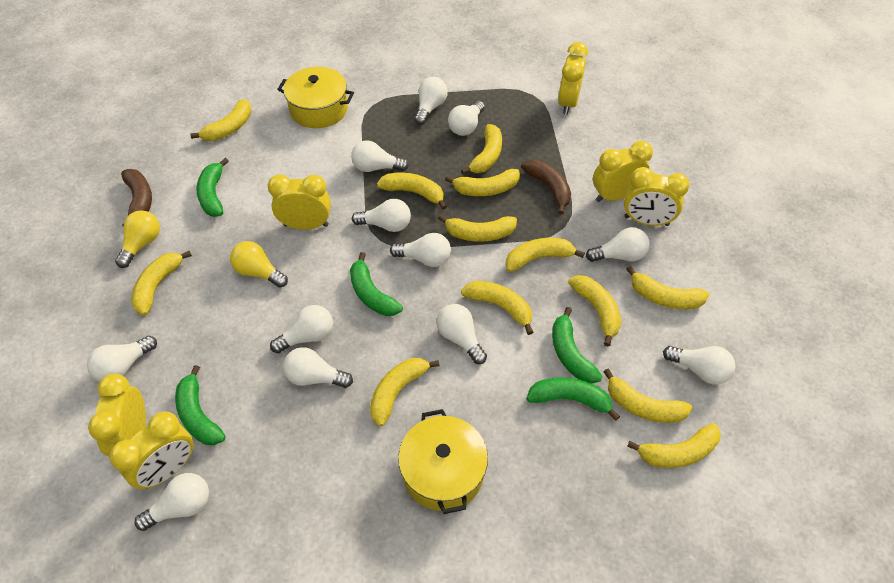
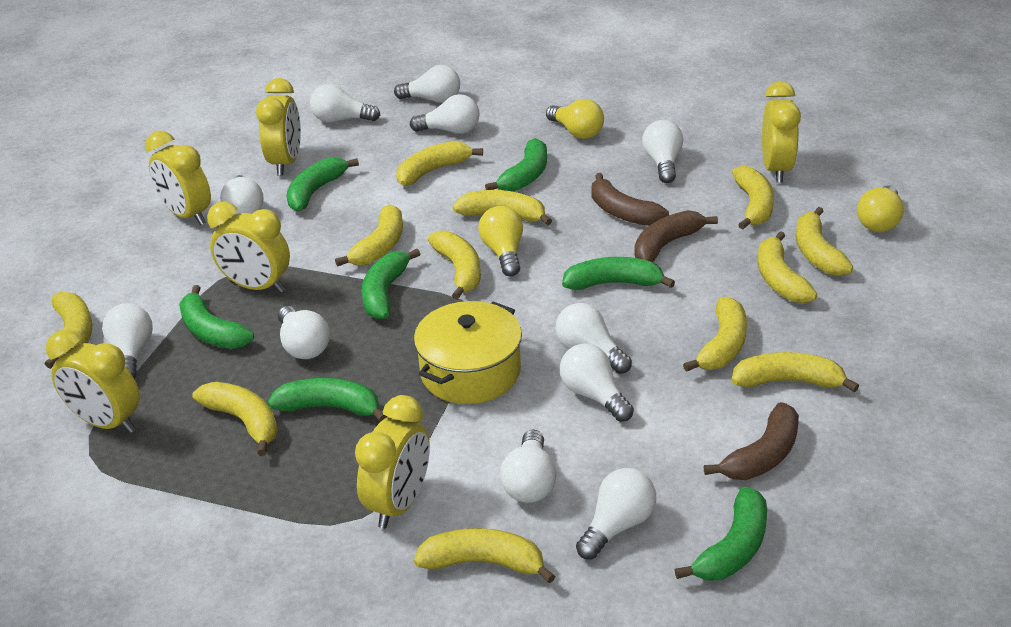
brown banana: 2 -> 3
green banana: 5 -> 7
white light bulb: 12 -> 11
yellow banana: 13 -> 12
yellow light bulb: 2 -> 3
yellow pot: 2 -> 1

